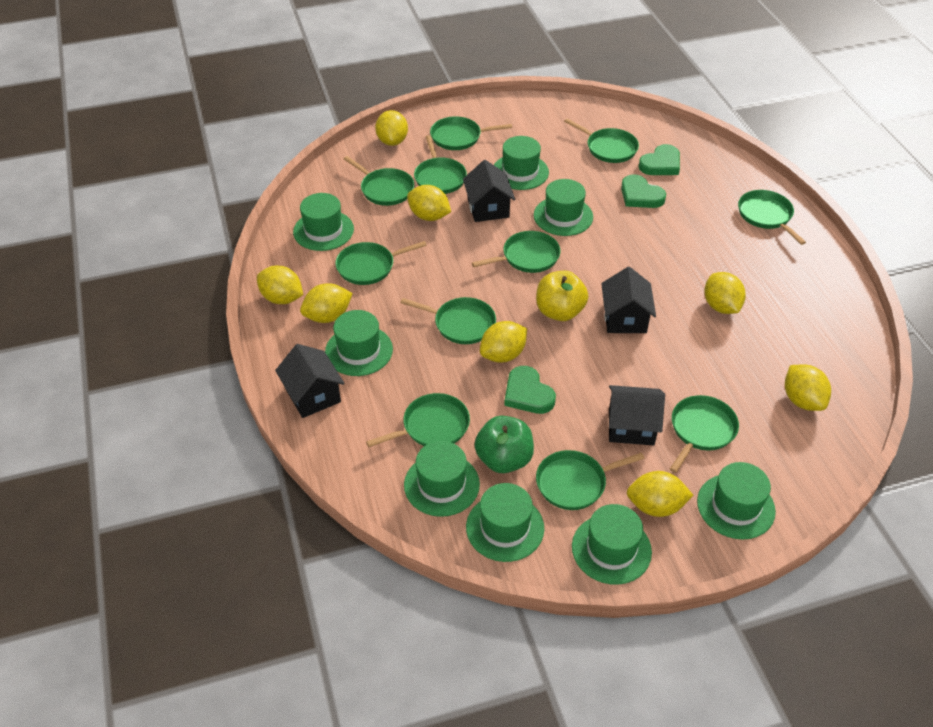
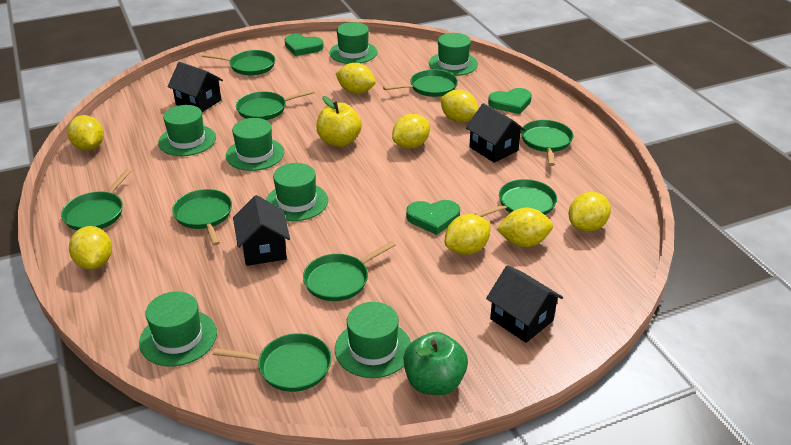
green hat: 8 -> 7
green pan: 11 -> 9

